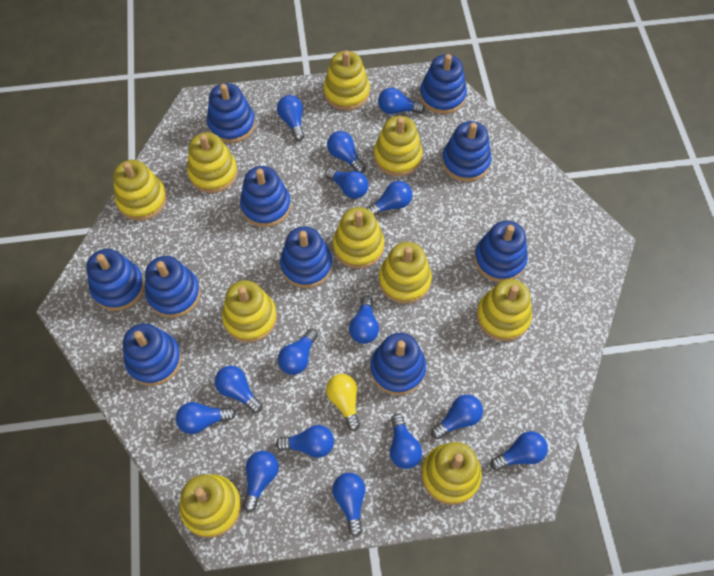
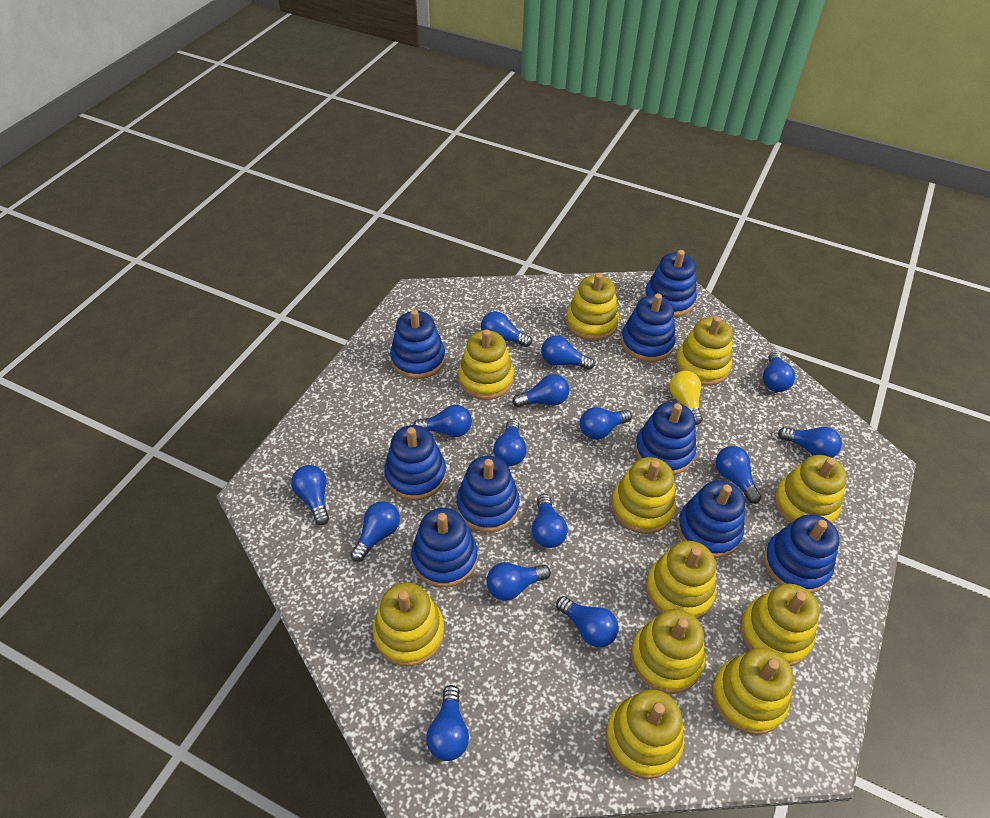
blue stacking toy: 10 -> 9
yellow stacking toy: 10 -> 11

